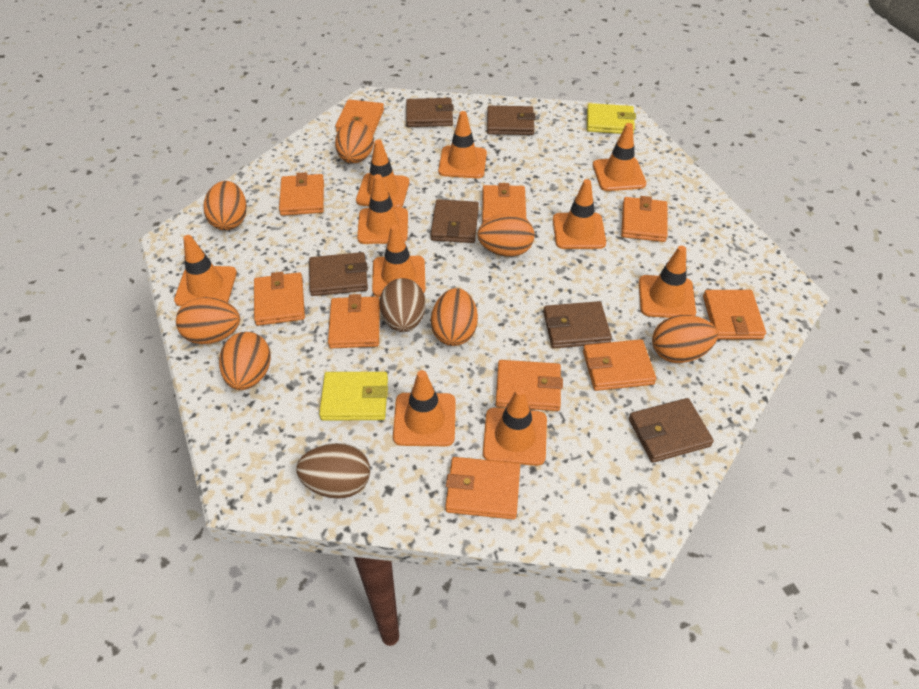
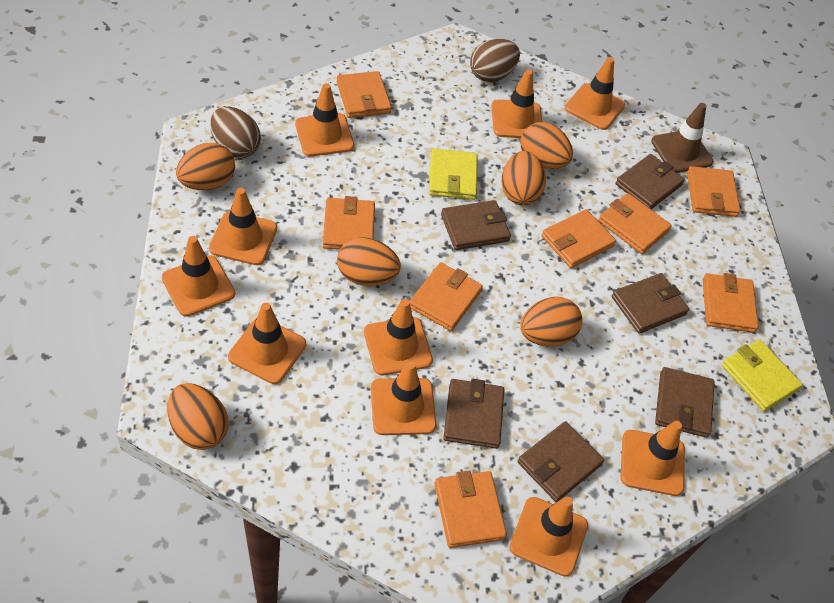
brown traffic cone: 0 -> 1
orange egg: 7 -> 6
orange wallet: 10 -> 8

